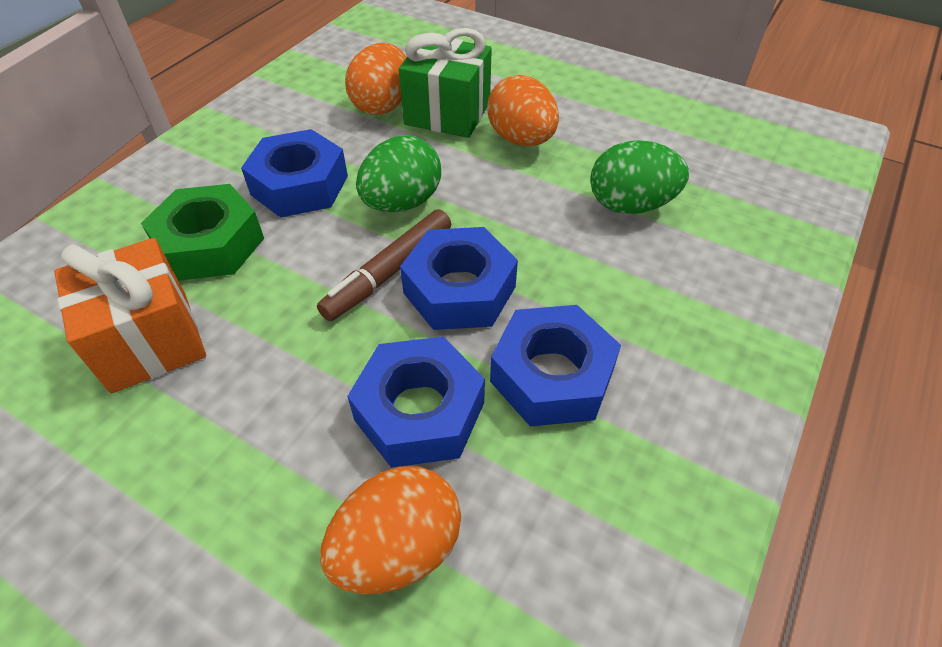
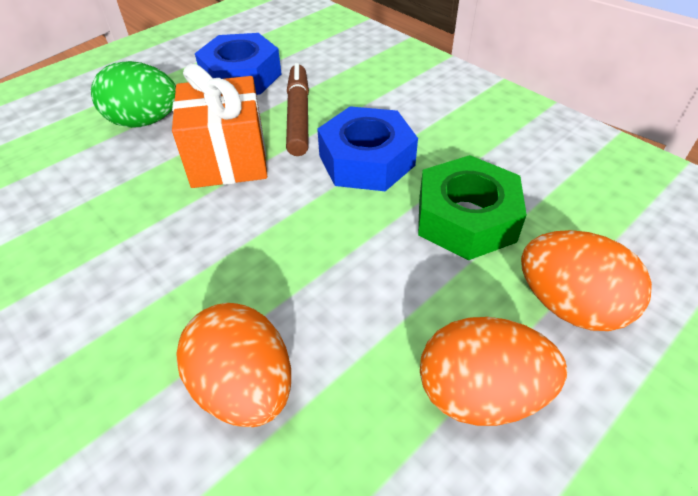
blue nut: 4 -> 2
green egg: 2 -> 1
green gift: 1 -> 0

